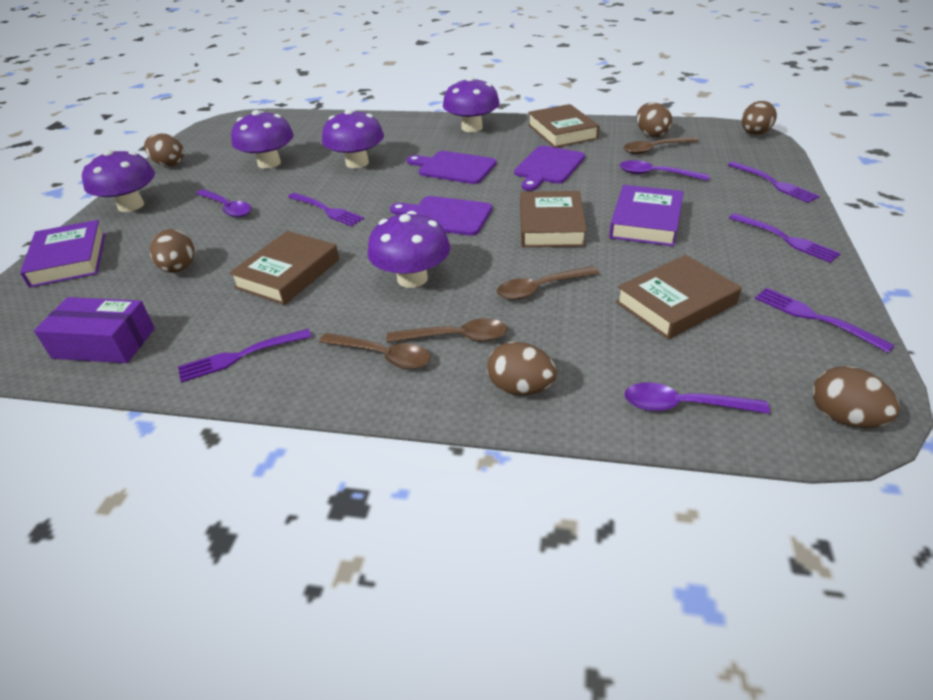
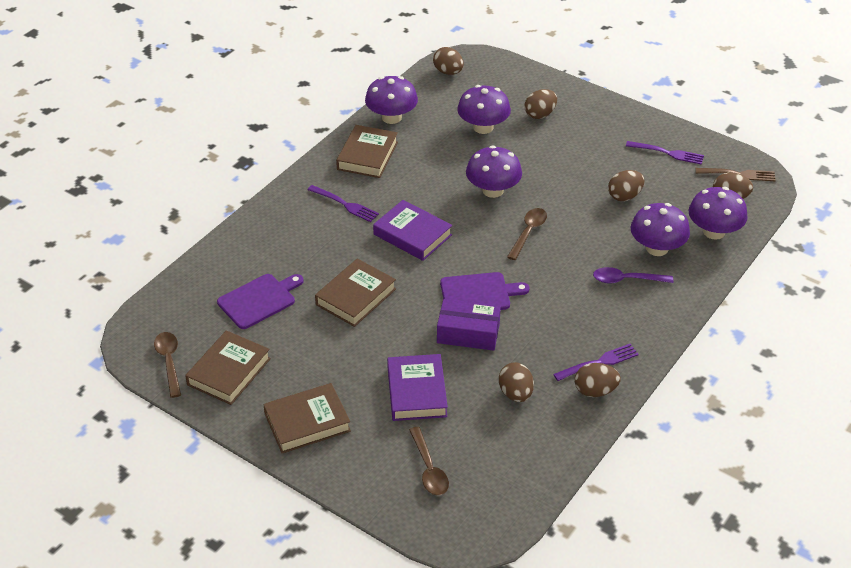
brown fork: 0 -> 1
brown spoon: 4 -> 3
purple cutting board: 3 -> 2
purple fork: 5 -> 3
purple spoon: 3 -> 1

